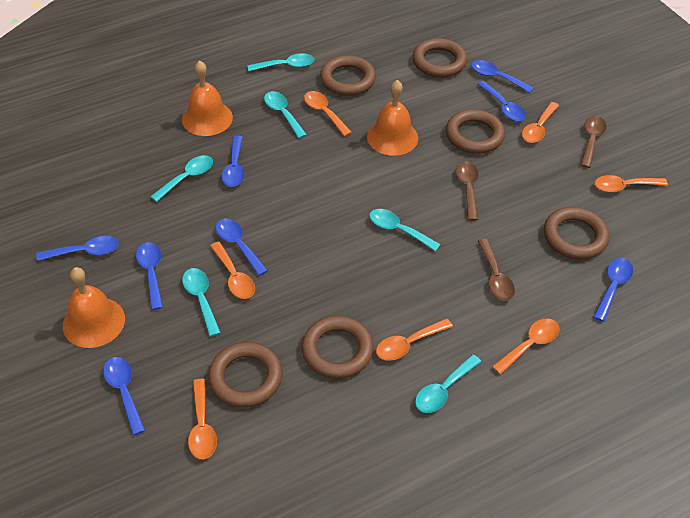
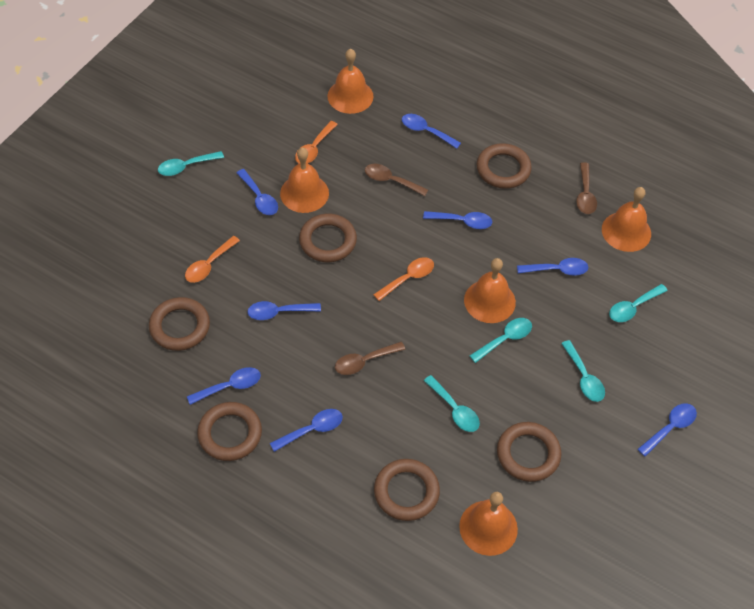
orange bell: 3 -> 5
orange spoon: 7 -> 3
turquoise spoon: 6 -> 5

